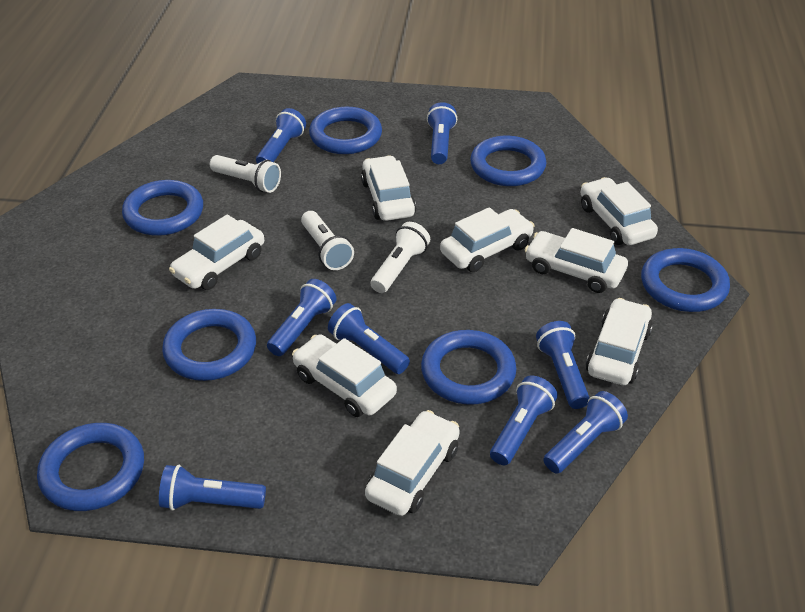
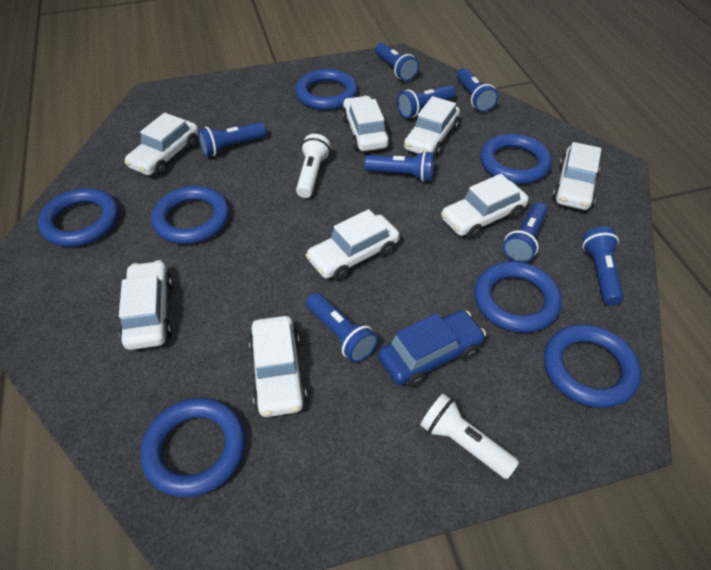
blue car: 0 -> 1
white flashlight: 3 -> 2

